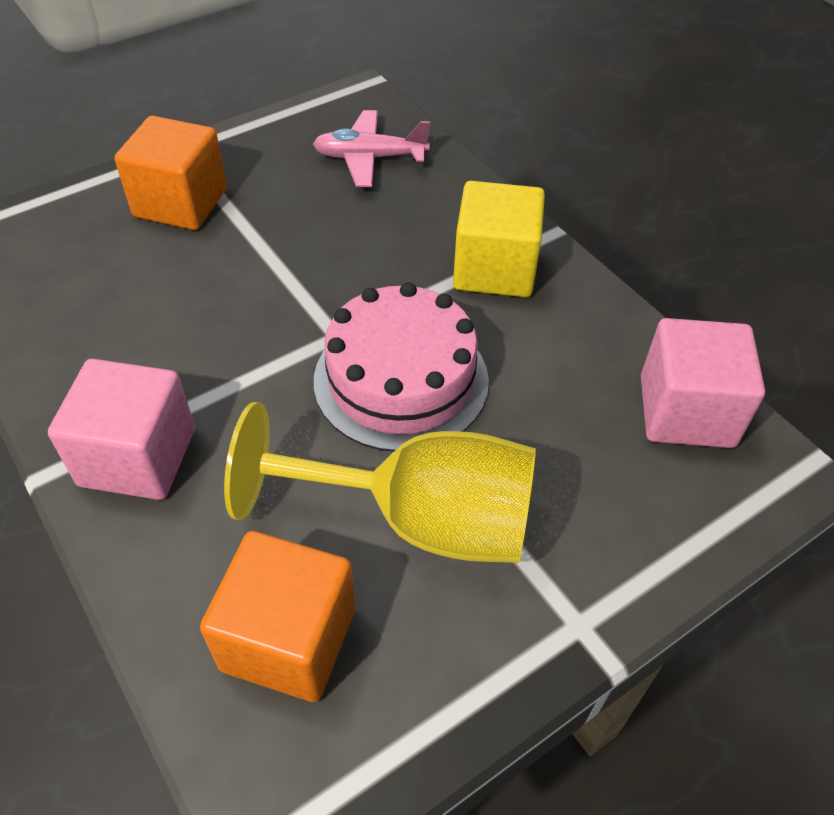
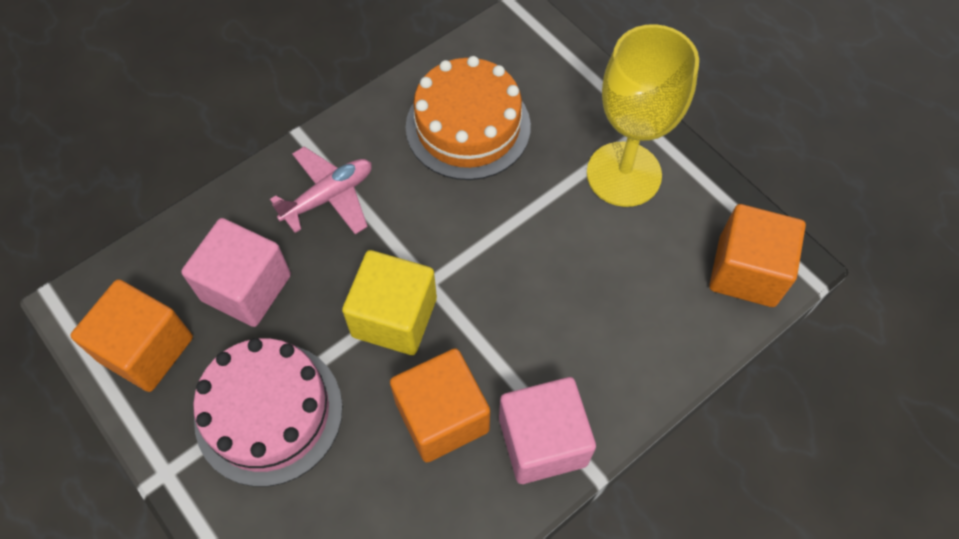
orange cake: 0 -> 1
orange cube: 2 -> 3

